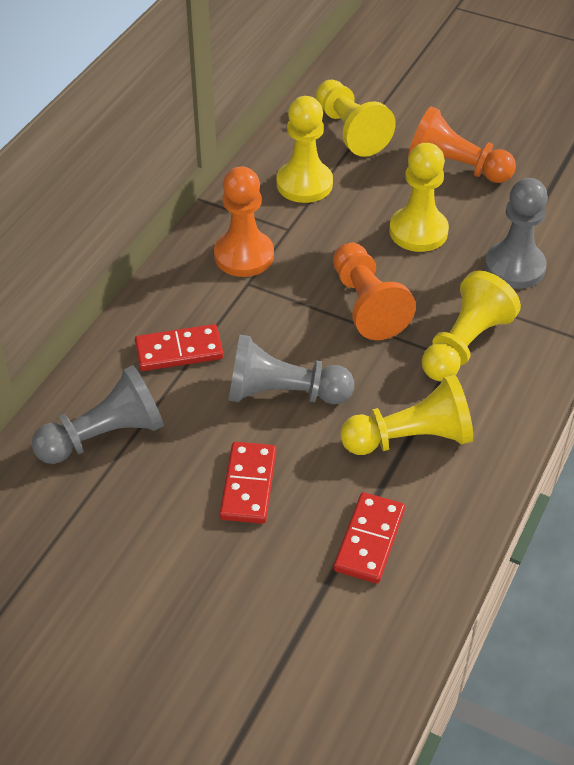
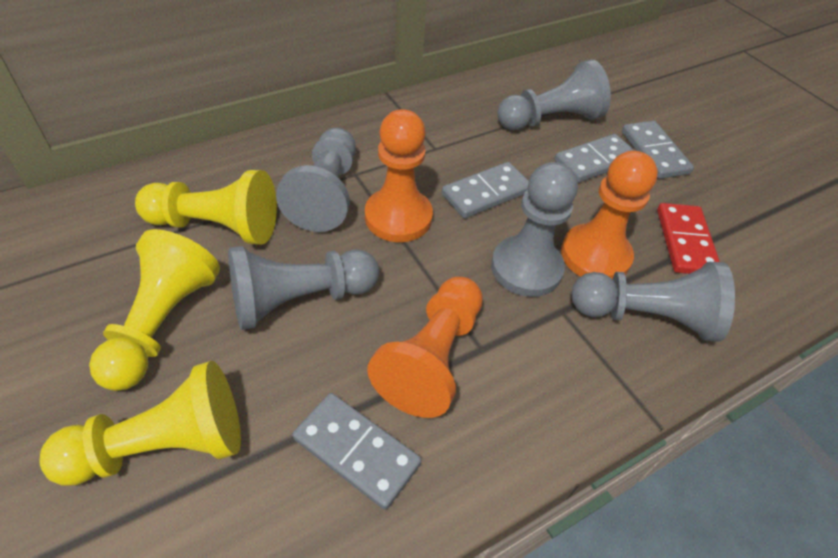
grey domino: 0 -> 4
grey pawn: 3 -> 5
red domino: 3 -> 1
yellow pawn: 5 -> 3

